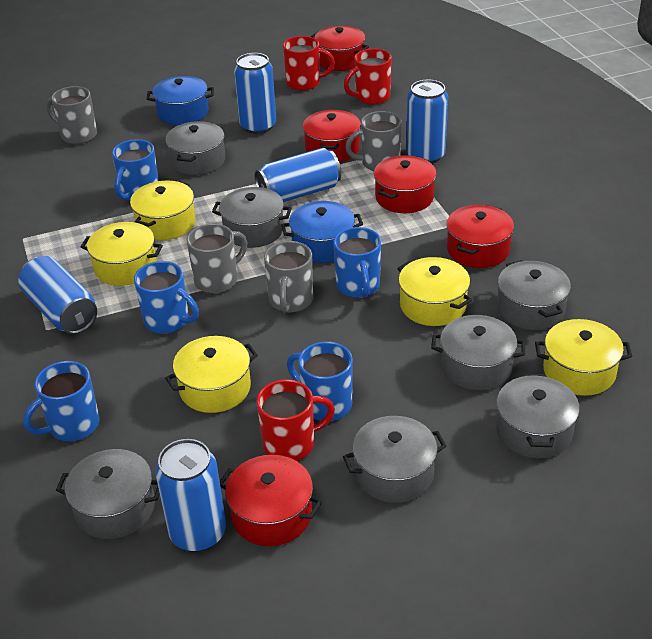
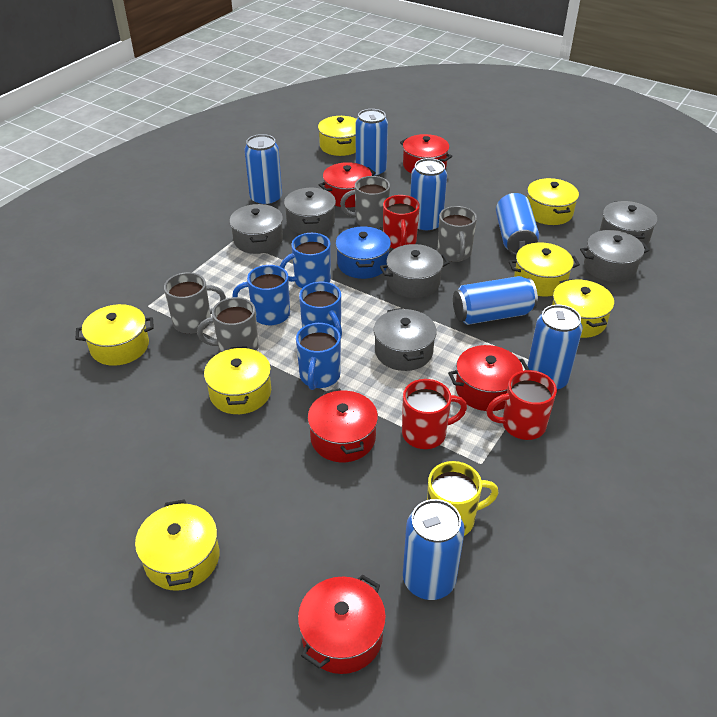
blue can: 5 -> 7
blue mug: 5 -> 4
blue pot: 2 -> 1
grey pot: 7 -> 6
yellow mug: 0 -> 1
yellow pot: 5 -> 7

